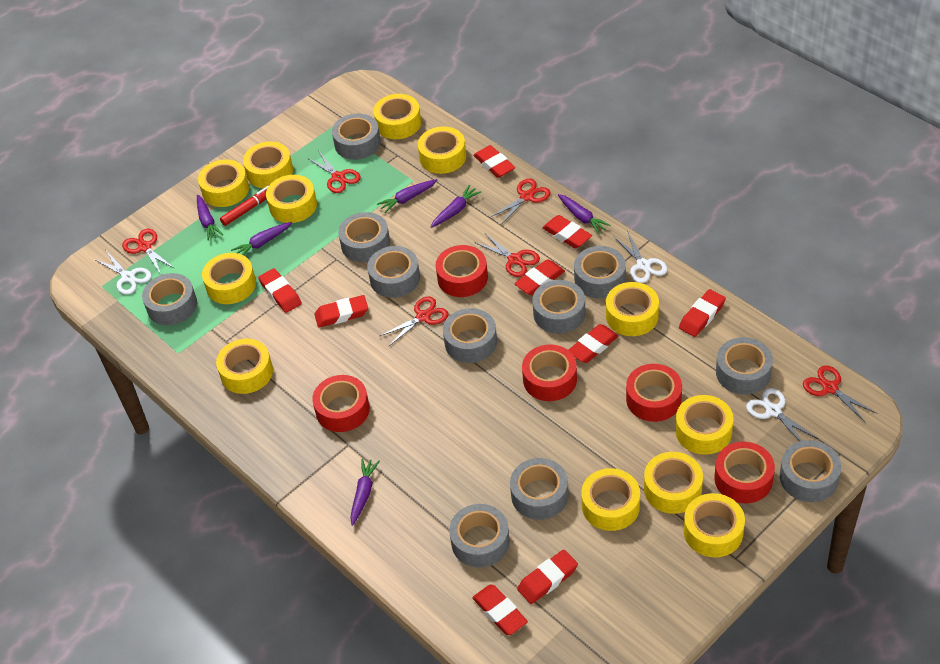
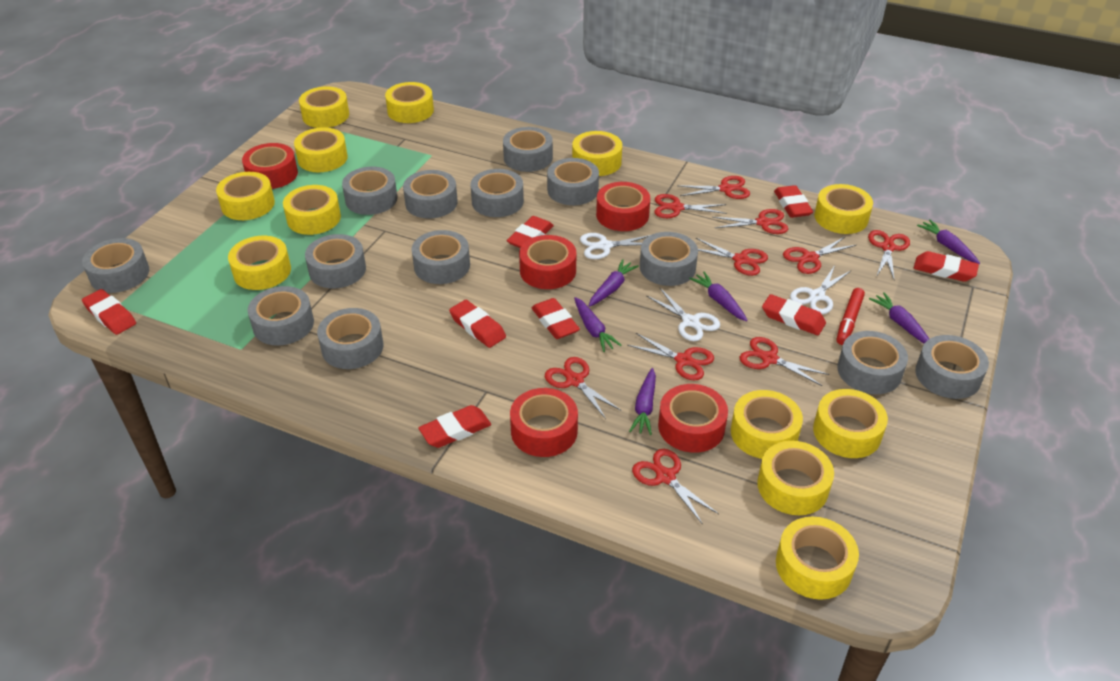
grey tape: 11 -> 13
red eraser: 9 -> 8
red scissors: 6 -> 10

